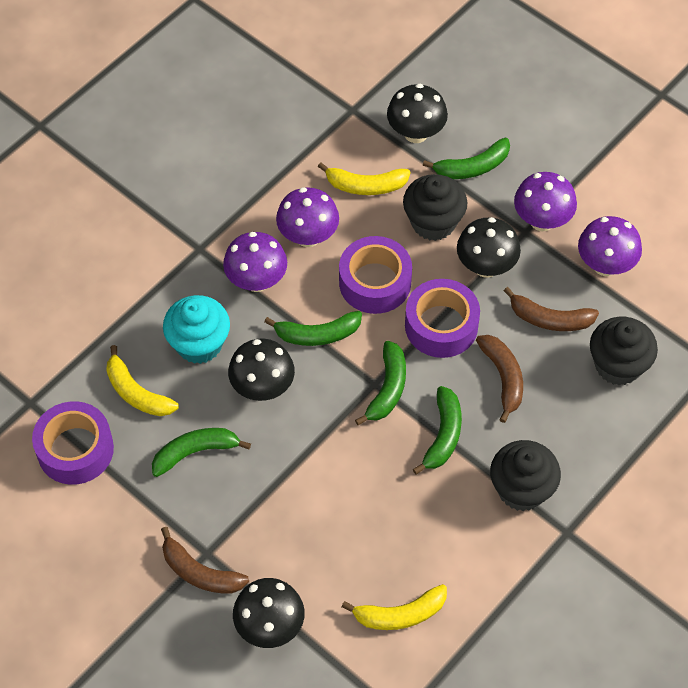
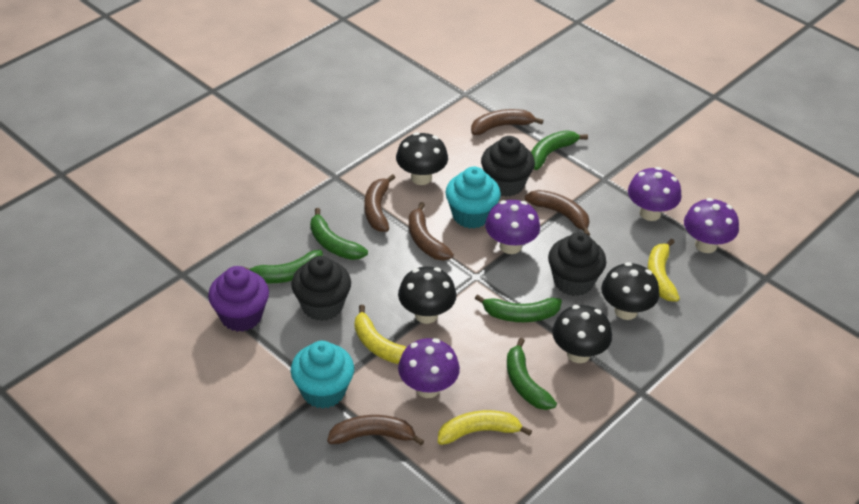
brown banana: 3 -> 5
purple cupcake: 0 -> 1
purple tape: 3 -> 0
turquoise cupcake: 1 -> 2

